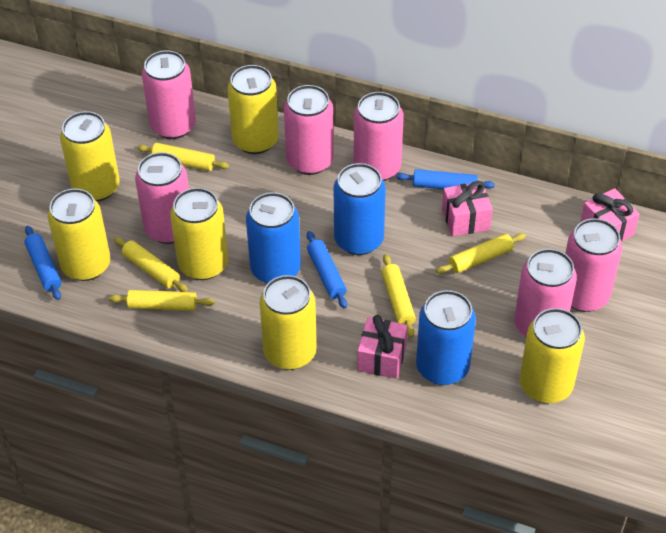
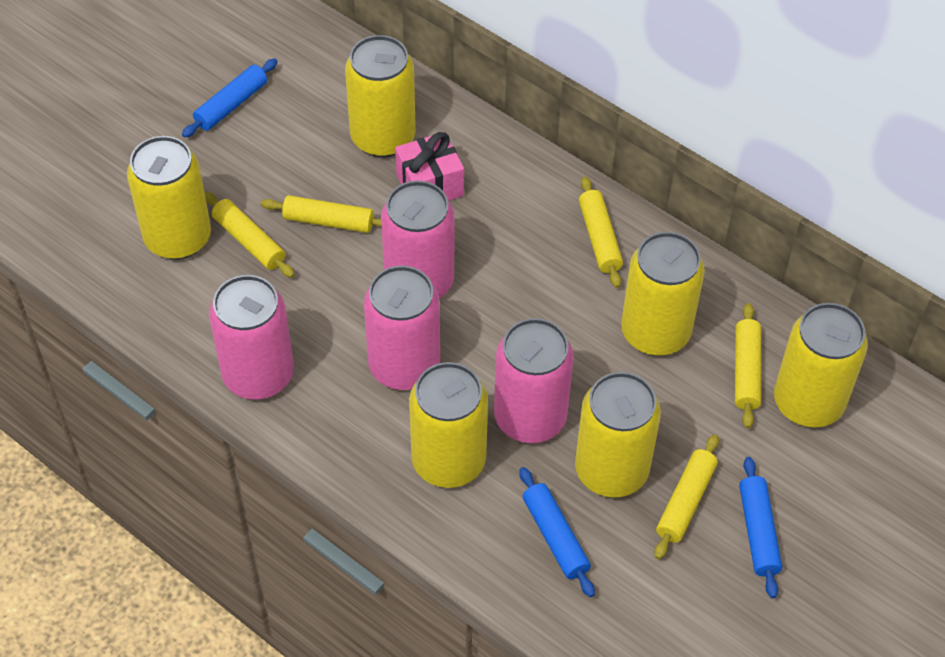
blue can: 3 -> 0
pink can: 6 -> 4
pink gift: 3 -> 1

